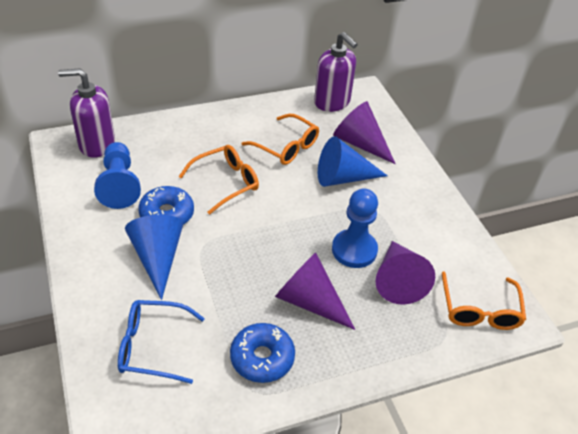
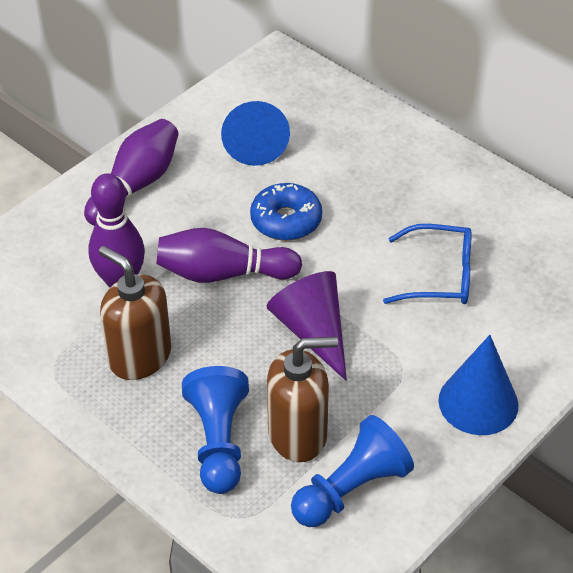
blue donut: 2 -> 1
brown soap dispenser: 0 -> 2
orange glasses: 3 -> 0
purple bowling pin: 0 -> 3
purple cone: 3 -> 1
purple soap dispenser: 2 -> 0

